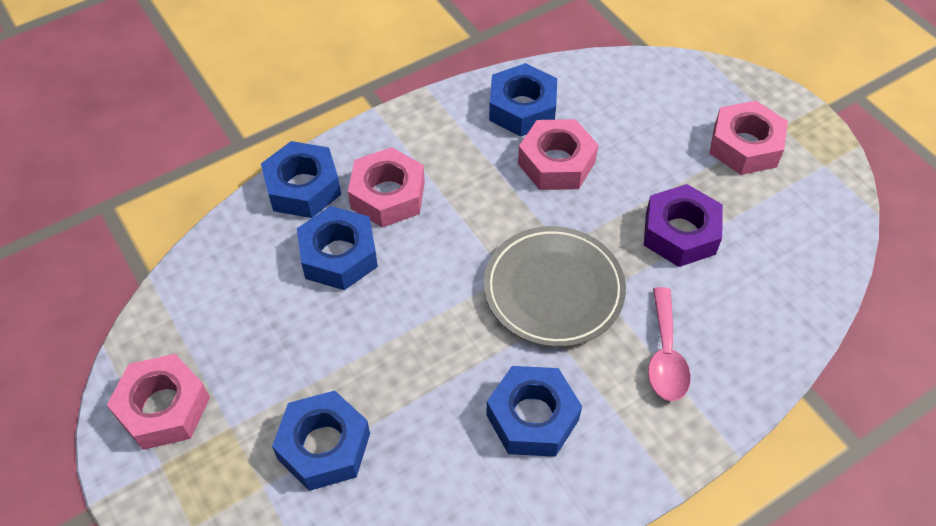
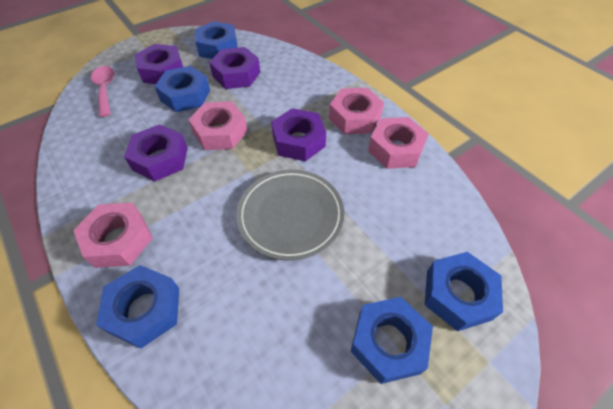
purple nut: 1 -> 4

